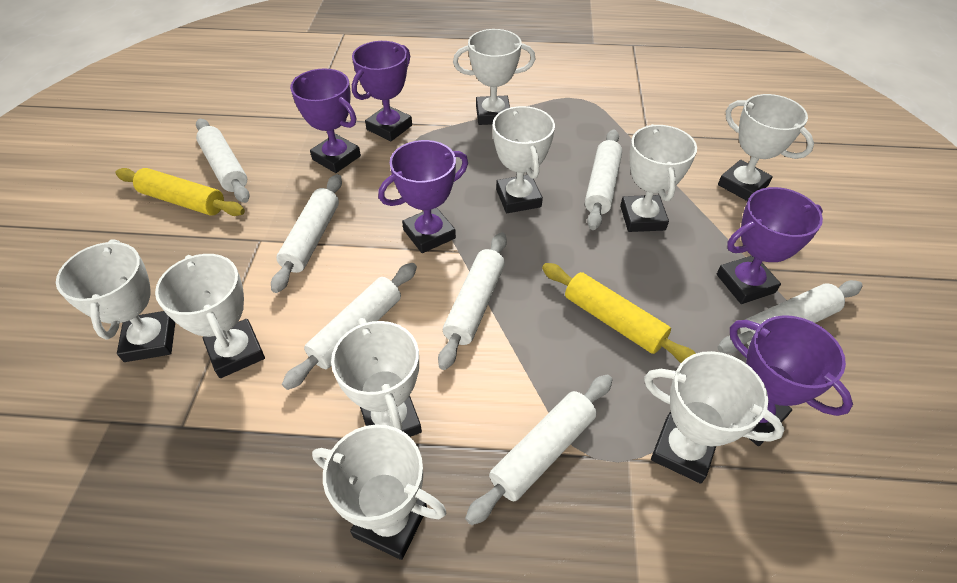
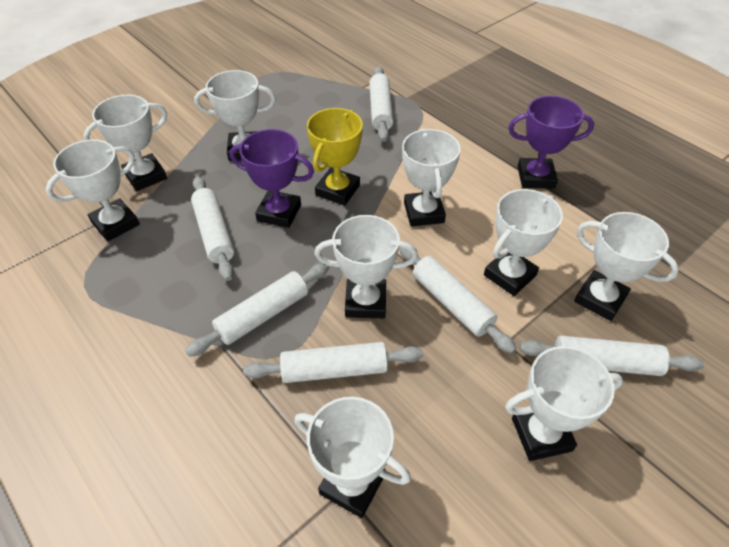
purple trophy: 5 -> 2
white rolling pin: 7 -> 6
yellow rolling pin: 2 -> 0
yellow trophy: 0 -> 1

